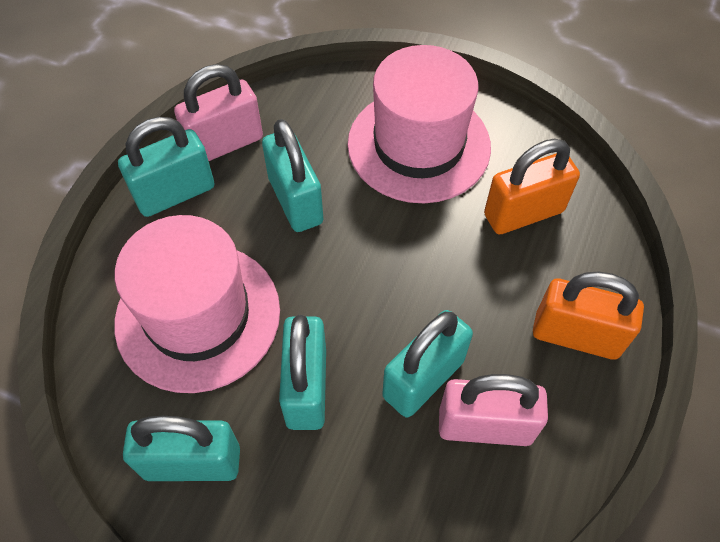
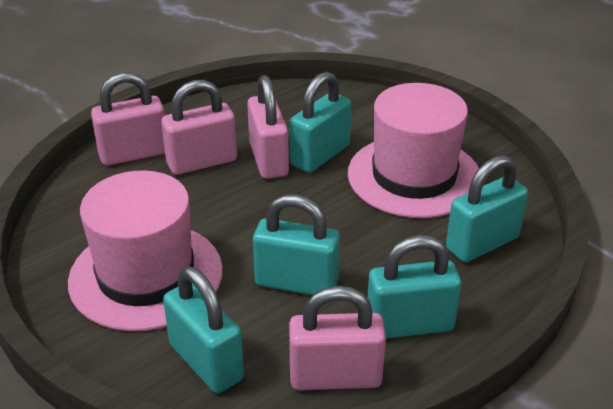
orange padlock: 2 -> 0
pink padlock: 2 -> 4

